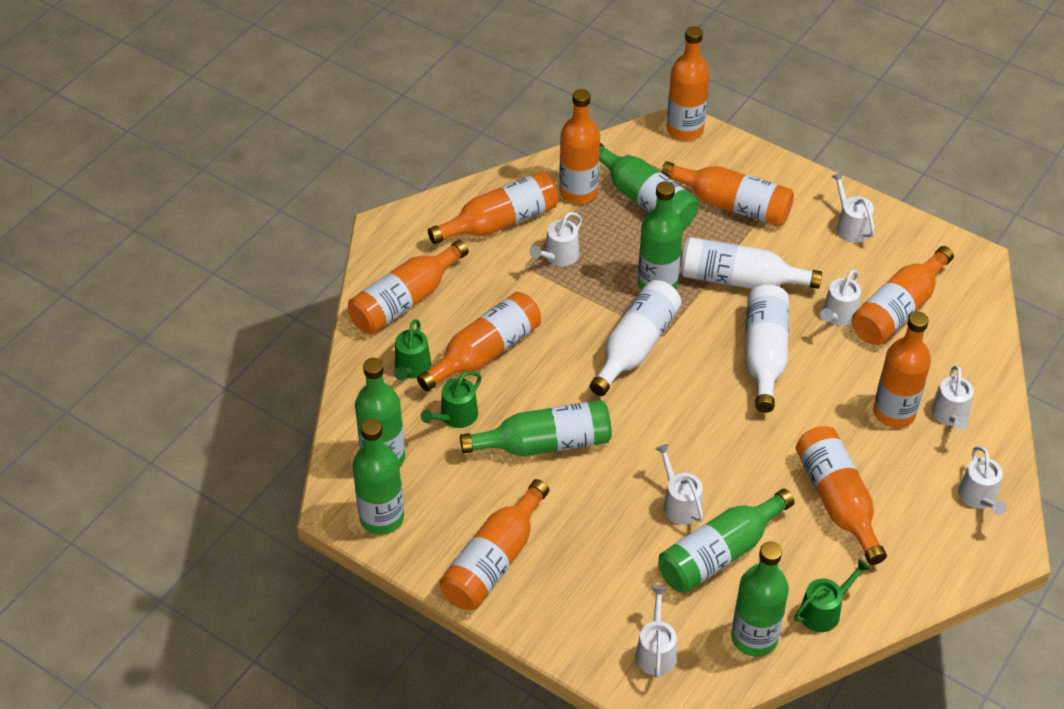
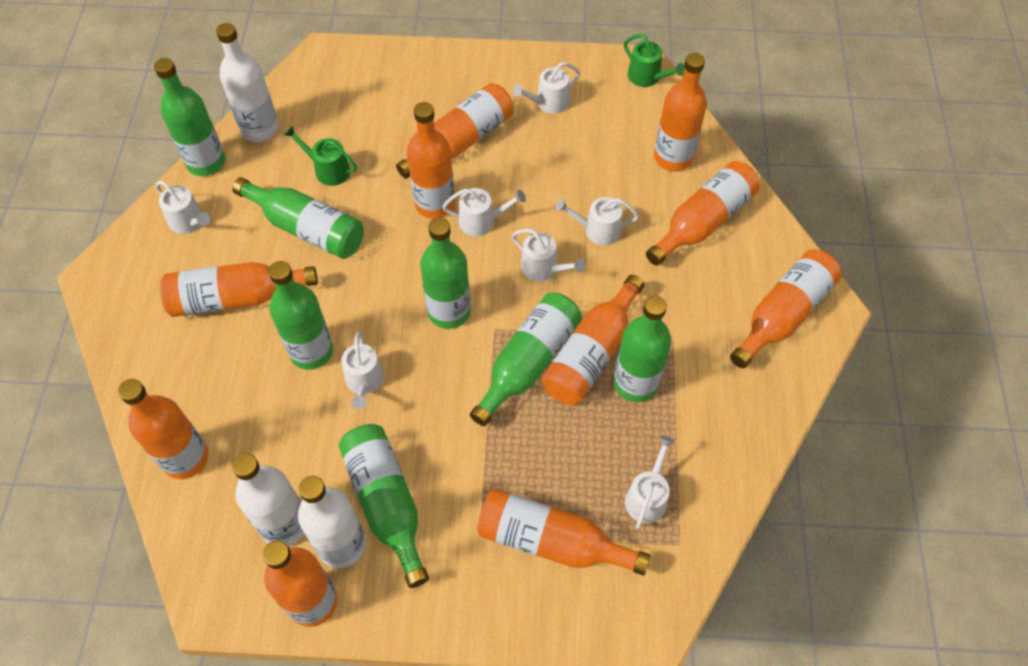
green watering can: 3 -> 2

